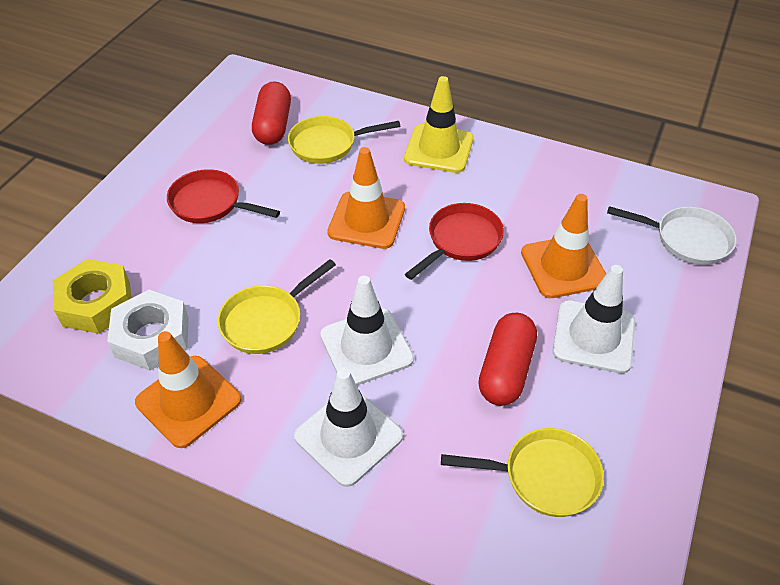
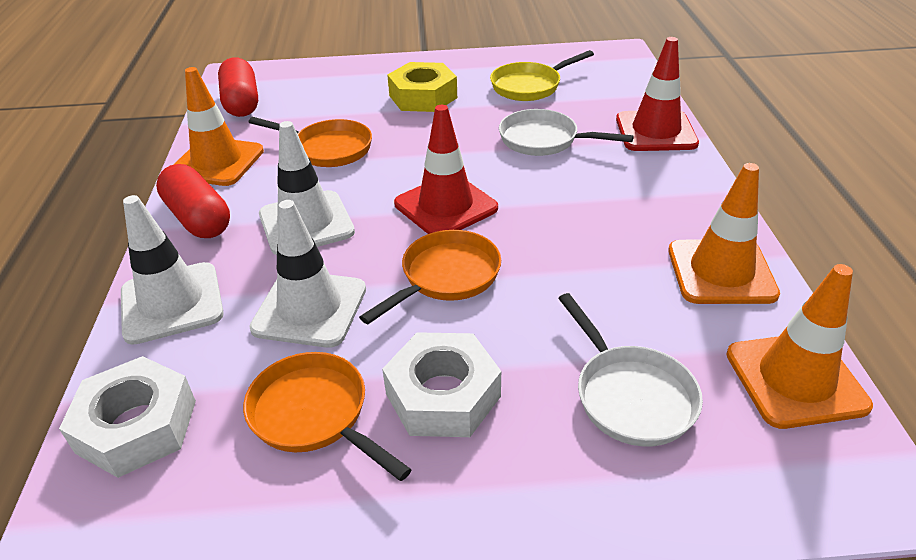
orange pan: 0 -> 3
red pan: 2 -> 0
red traffic cone: 0 -> 2
white nut: 1 -> 2
white pan: 1 -> 2
yellow pan: 3 -> 1
yellow traffic cone: 1 -> 0

